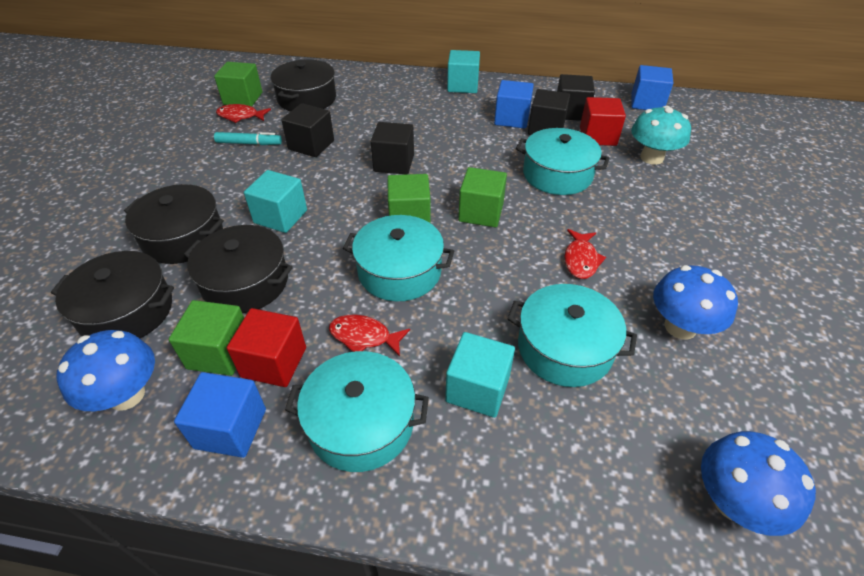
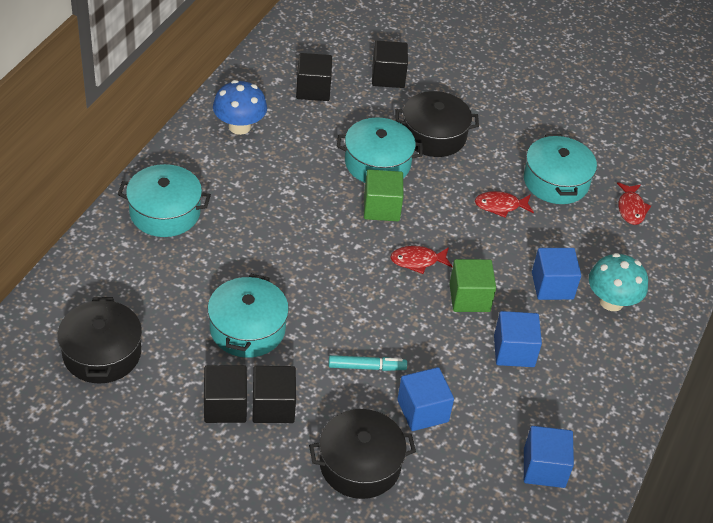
black pot: 4 -> 3
blue cube: 3 -> 4
blue mushroom: 3 -> 1
green cube: 4 -> 2
red cube: 2 -> 0
turquoise cube: 3 -> 0

